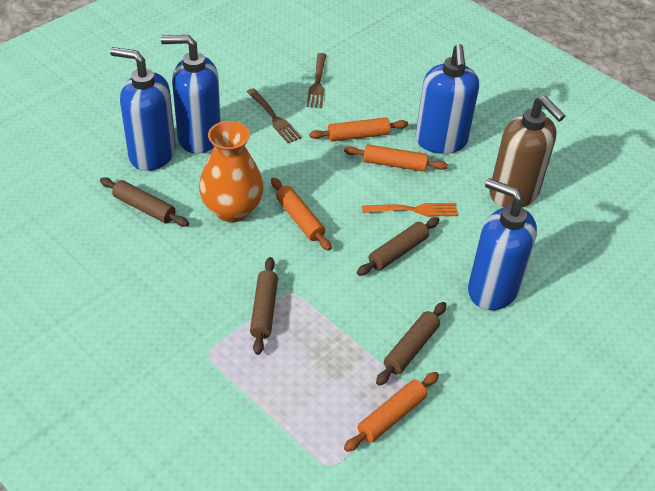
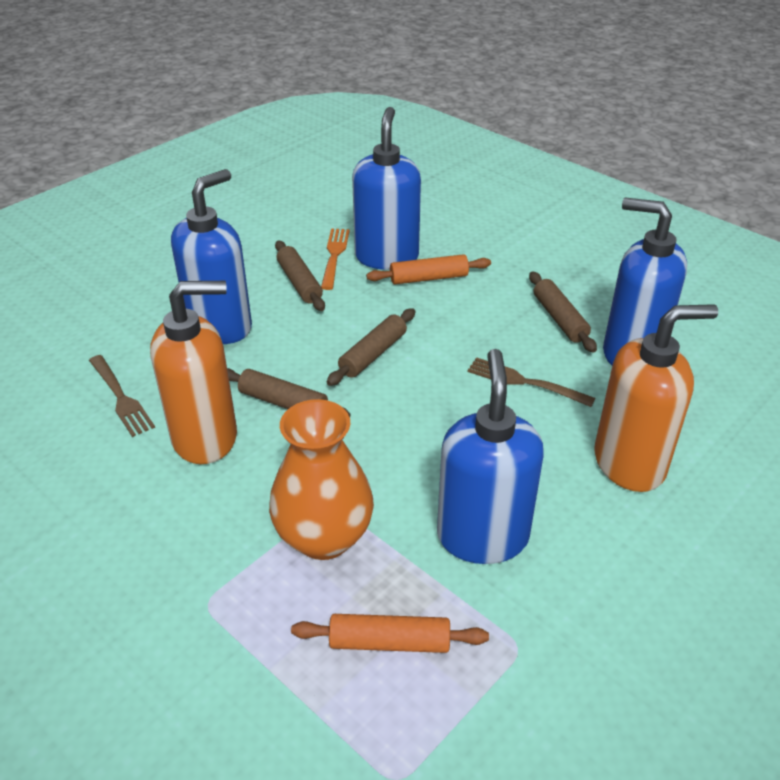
brown soap dispenser: 1 -> 0
orange rolling pin: 4 -> 2
orange soap dispenser: 0 -> 2

